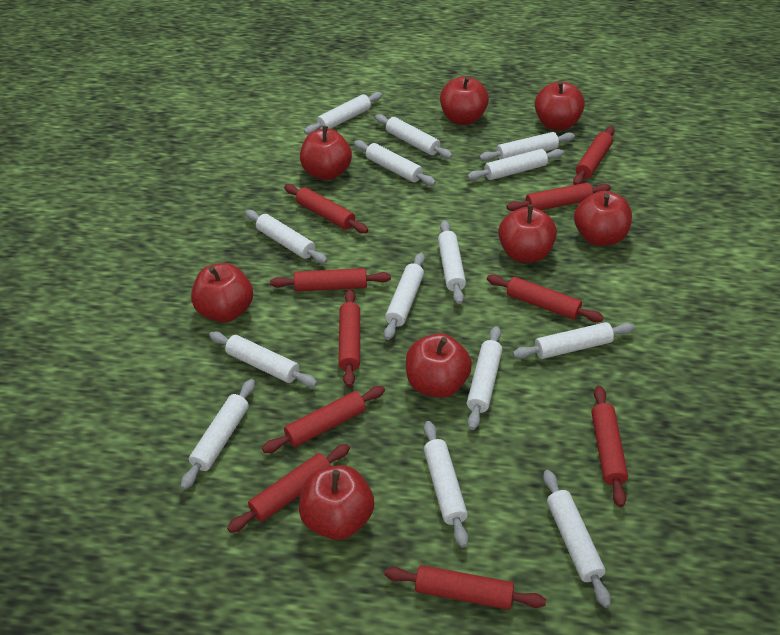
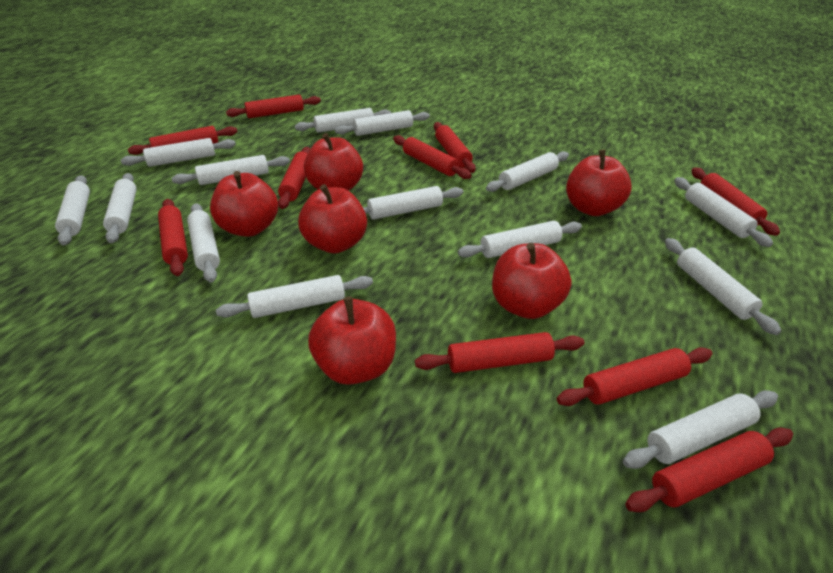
red apple: 8 -> 6

